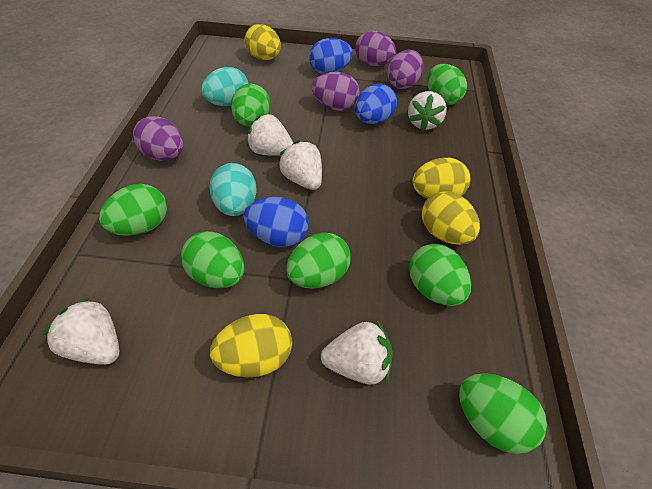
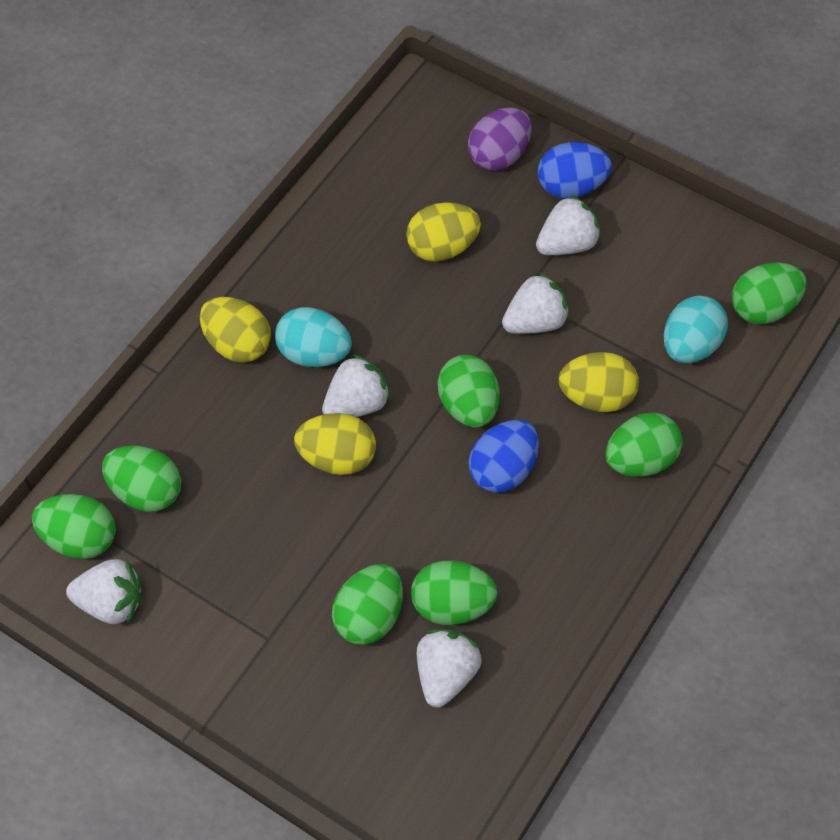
blue egg: 3 -> 2
purple egg: 4 -> 1

